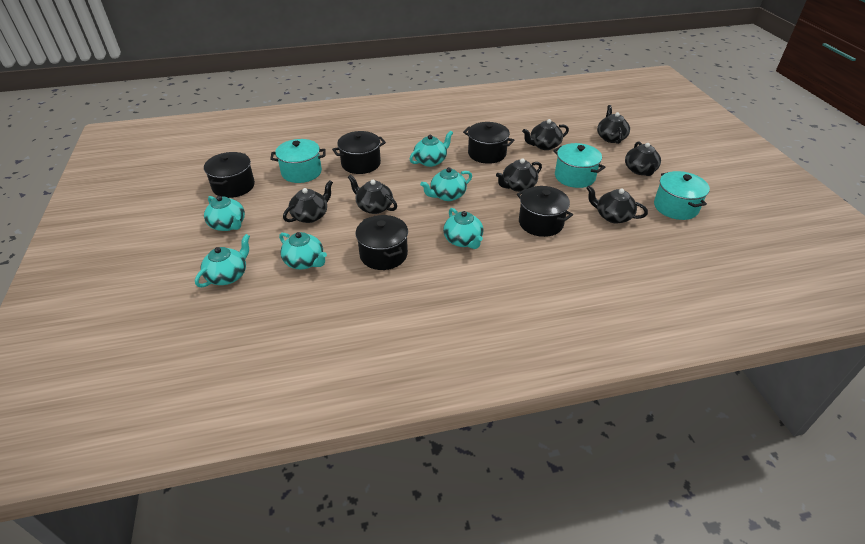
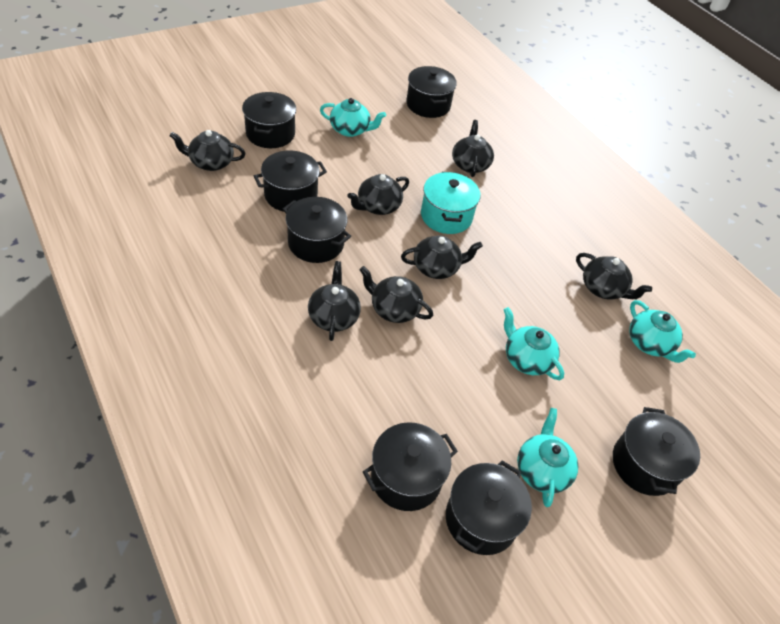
black pot: 5 -> 7
turquoise pot: 3 -> 1
turquoise teapot: 6 -> 4

